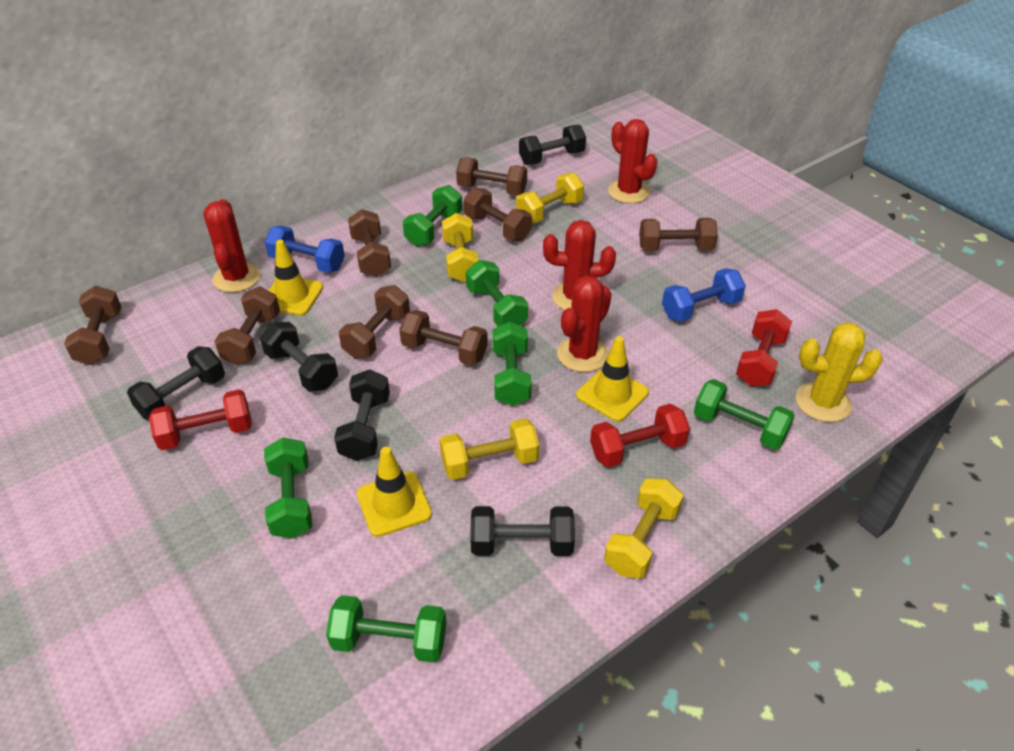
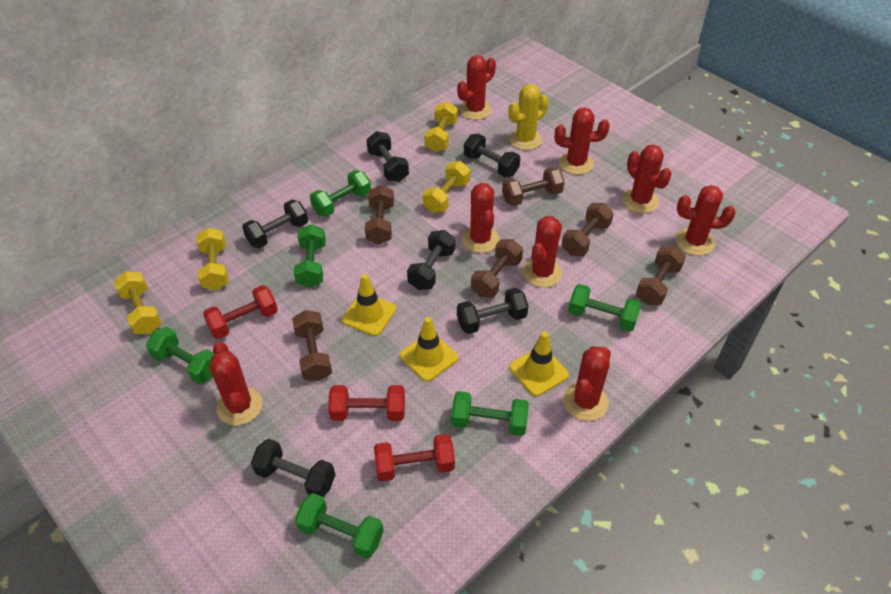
black dumbbell: 5 -> 6
blue dumbbell: 2 -> 0
brown dumbbell: 8 -> 6
red cactus: 4 -> 8

